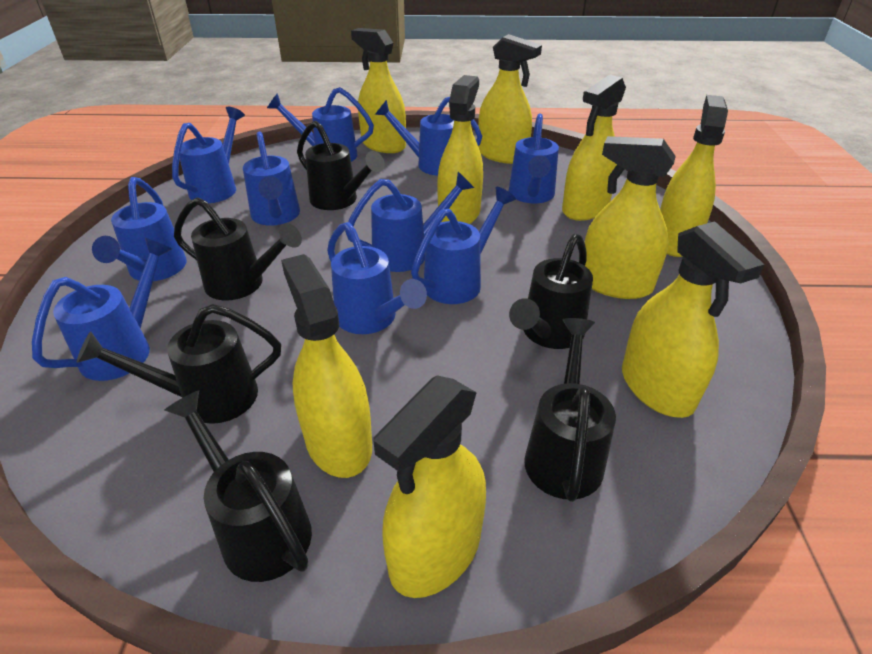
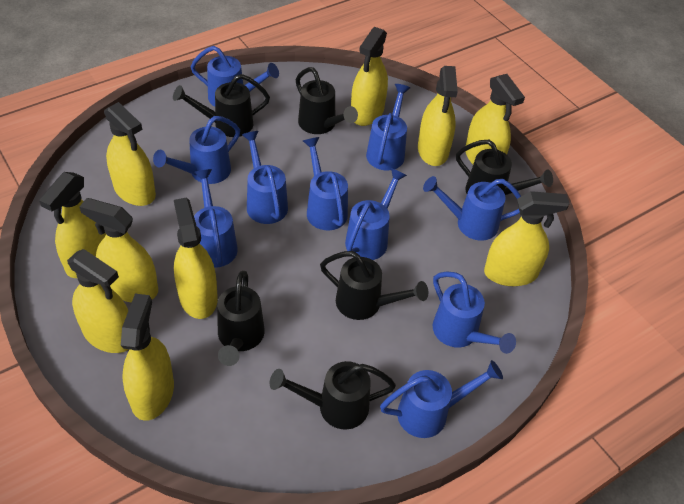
yellow spray bottle: 9 -> 10

